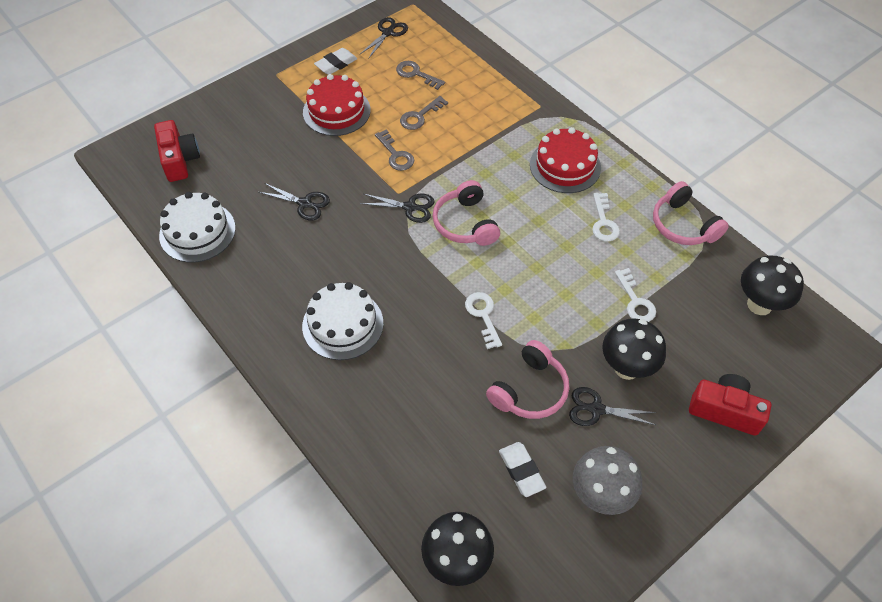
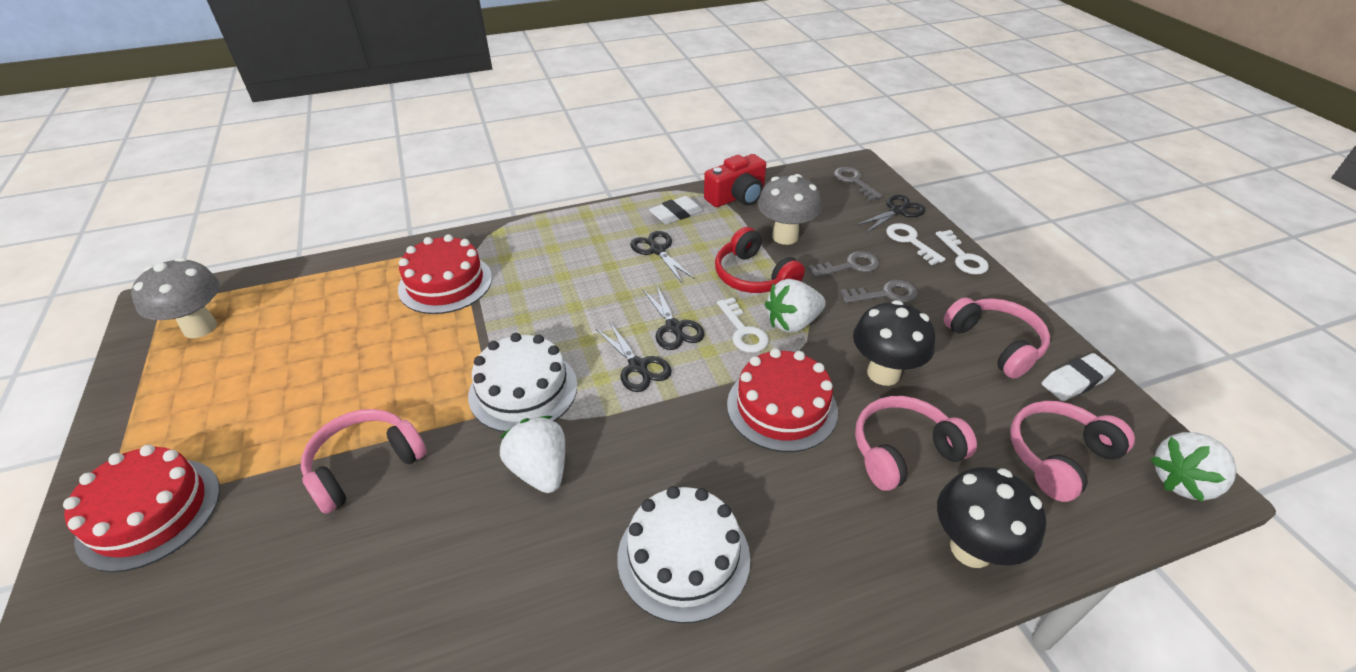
black mushroom: 3 -> 2
grey mushroom: 1 -> 2
pink headphones: 3 -> 4
red cake: 2 -> 3
red camera: 2 -> 1
red headphones: 0 -> 1
white strawberry: 0 -> 3

